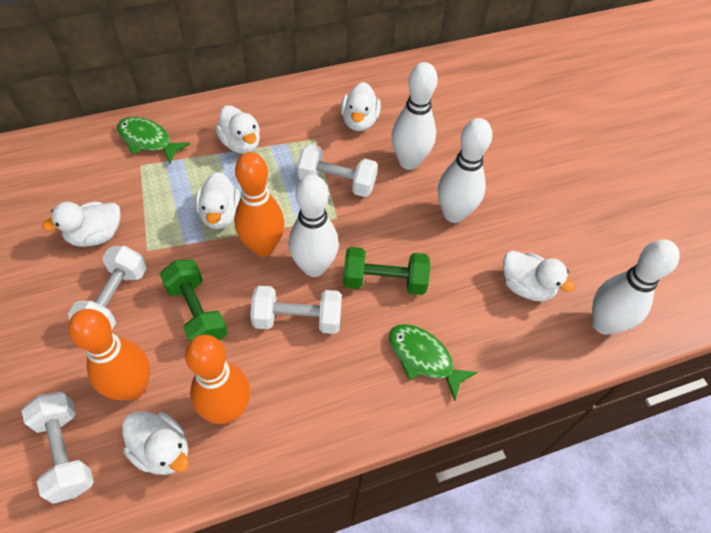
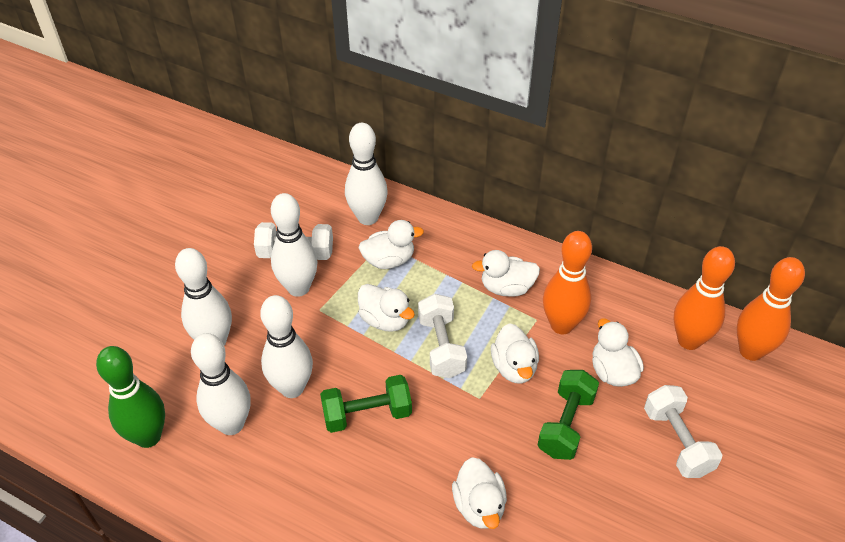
green bowling pin: 0 -> 1
green fish: 2 -> 0
white bowling pin: 4 -> 5
white dumbbell: 4 -> 3

